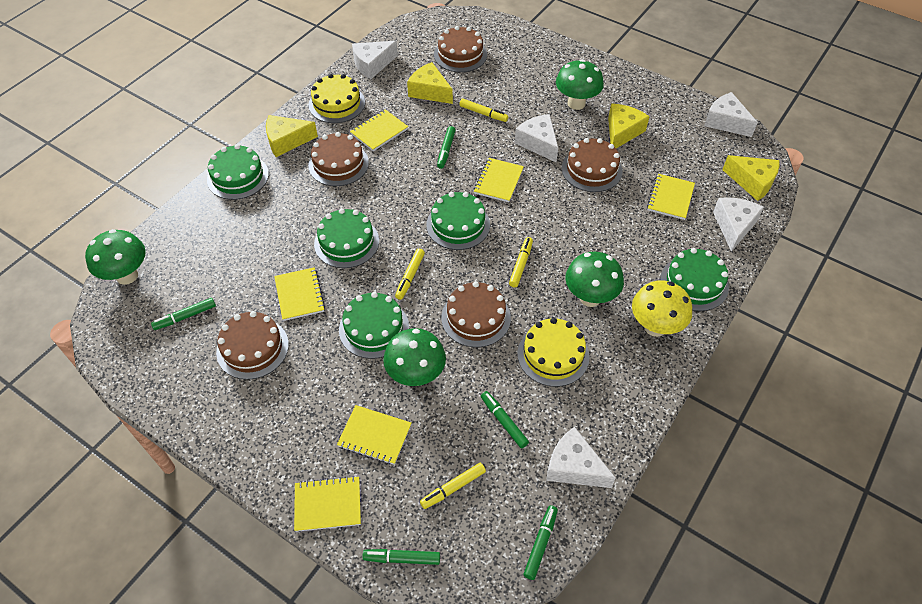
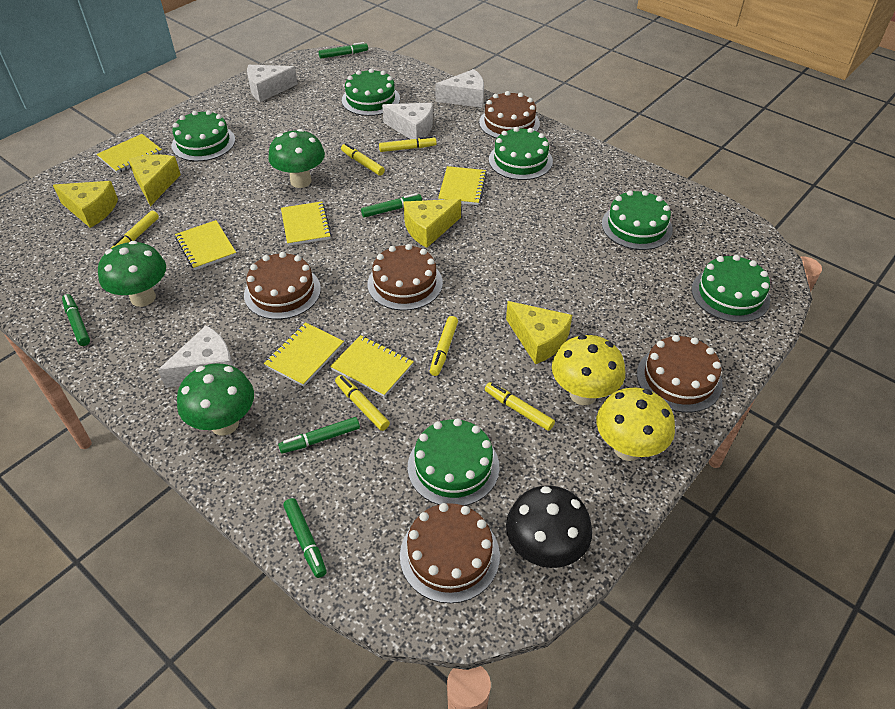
black mushroom: 0 -> 1
green cake: 5 -> 6
green mushroom: 4 -> 3
white cheese: 5 -> 4
yellow cake: 2 -> 0
yellow marker: 4 -> 6
yellow mushroom: 1 -> 2

